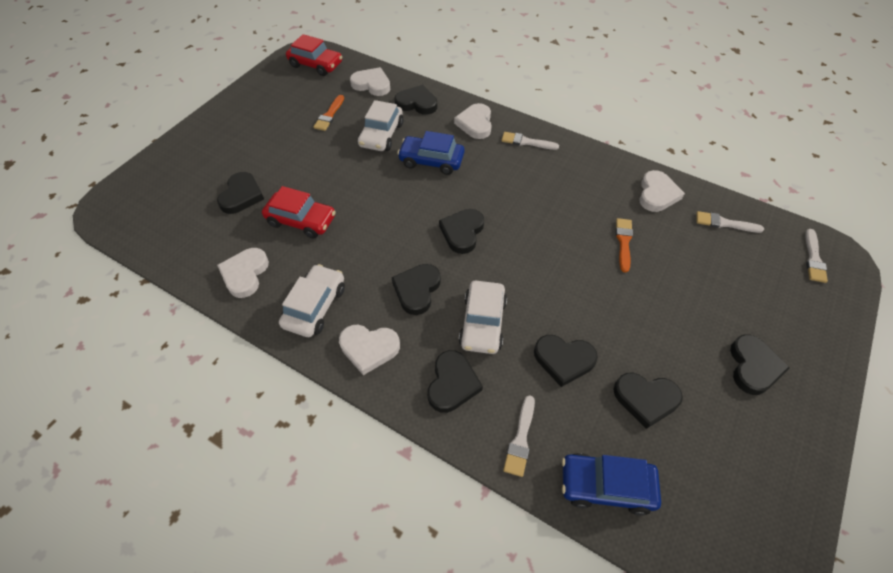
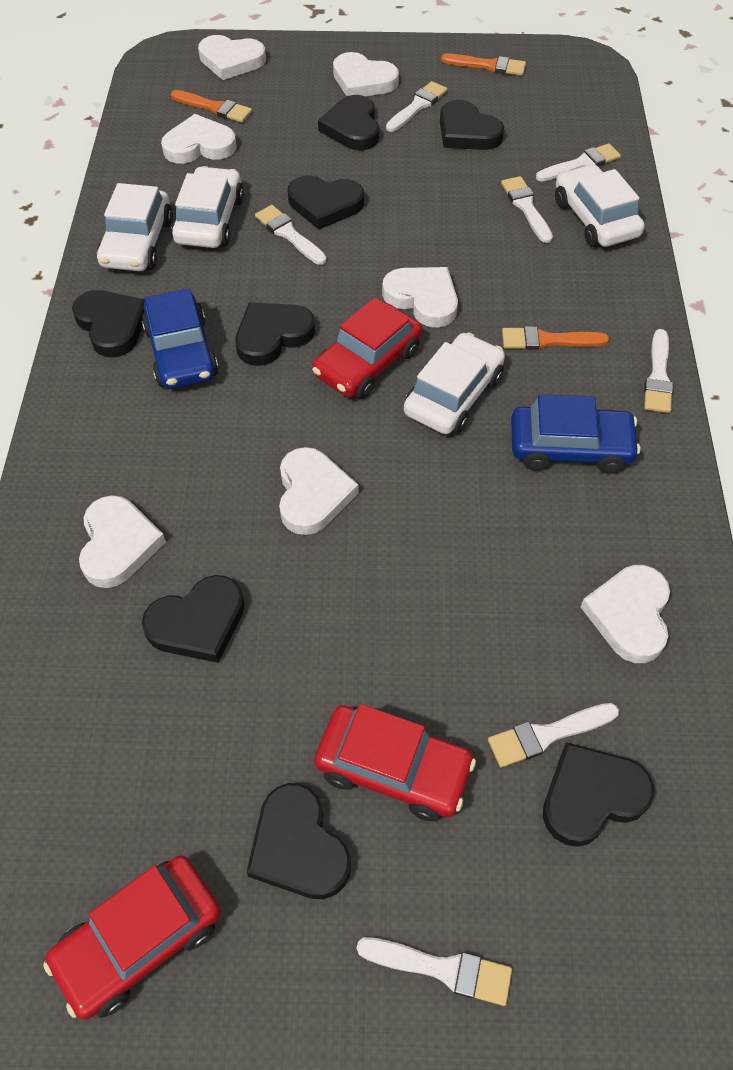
orange brush: 2 -> 3
red car: 2 -> 3
white brush: 4 -> 7
white car: 3 -> 4
white heart: 5 -> 7

